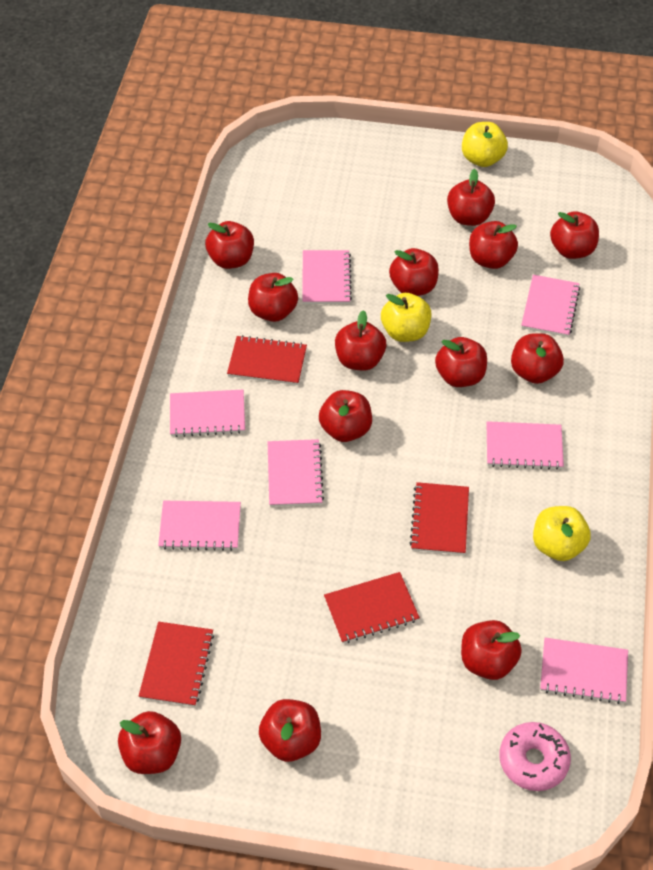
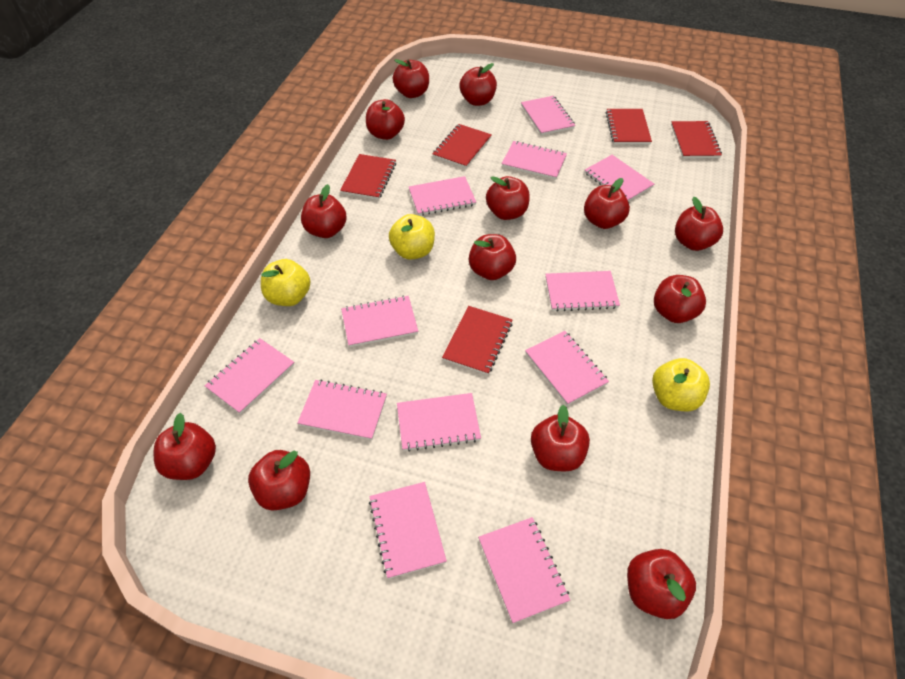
pink donut: 1 -> 0
pink notebook: 7 -> 12
red notebook: 4 -> 5

